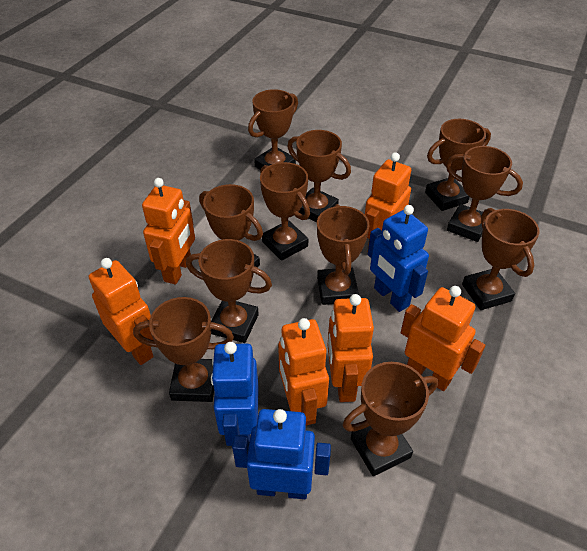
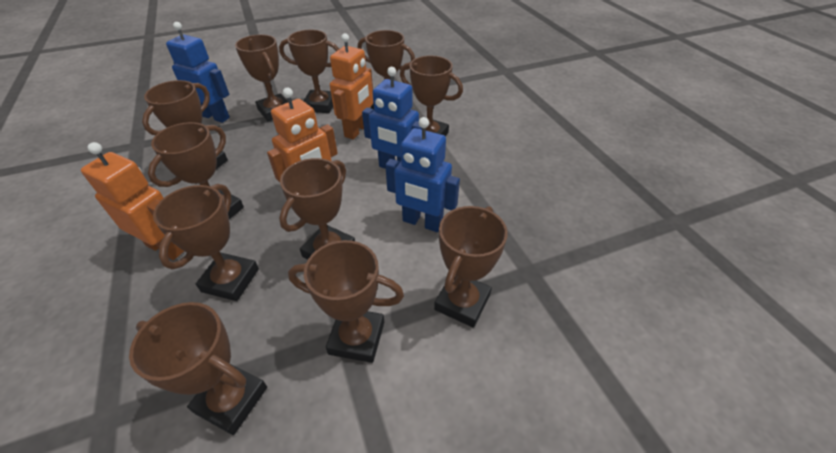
orange robot: 6 -> 3

